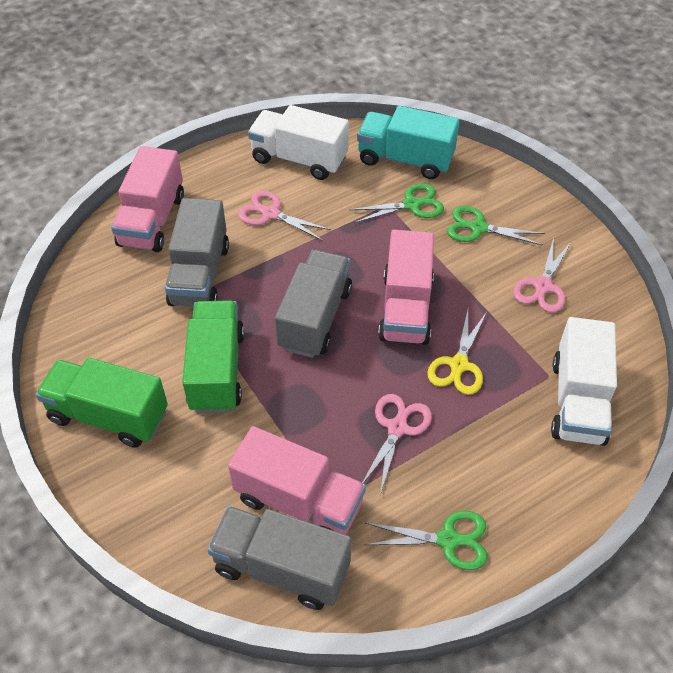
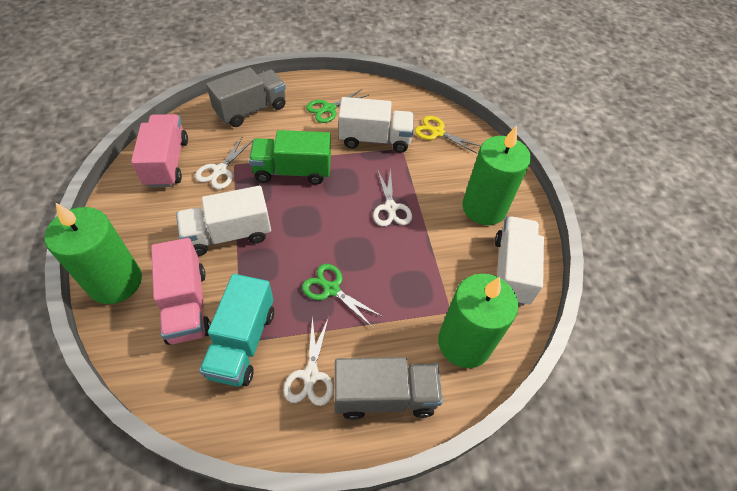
green candle: 0 -> 3
green scissors: 3 -> 2
green truck: 2 -> 1
grey truck: 3 -> 2
pink scissors: 3 -> 0
pink truck: 3 -> 2
white scissors: 0 -> 3
white truck: 2 -> 3

